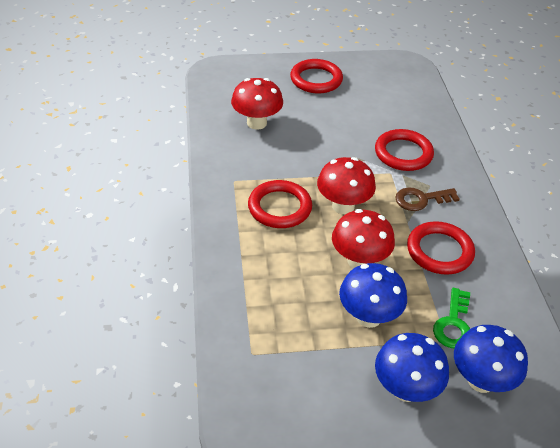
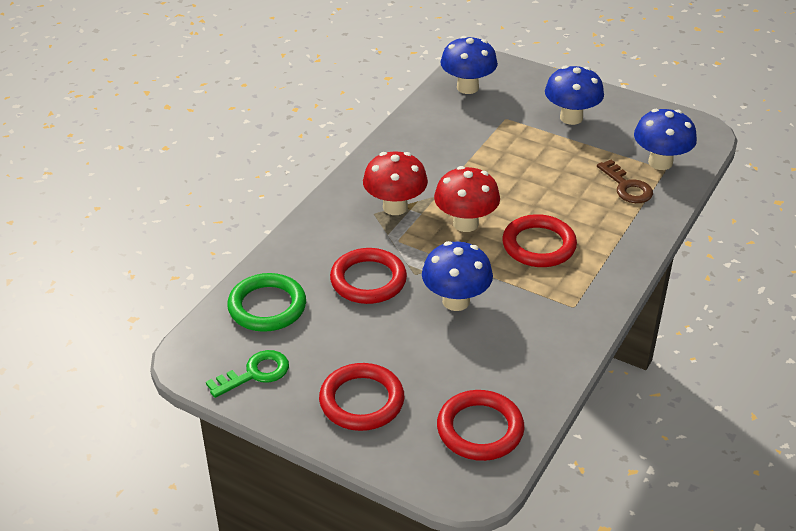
blue mushroom: 3 -> 4
green ring: 0 -> 1
red mushroom: 3 -> 2

